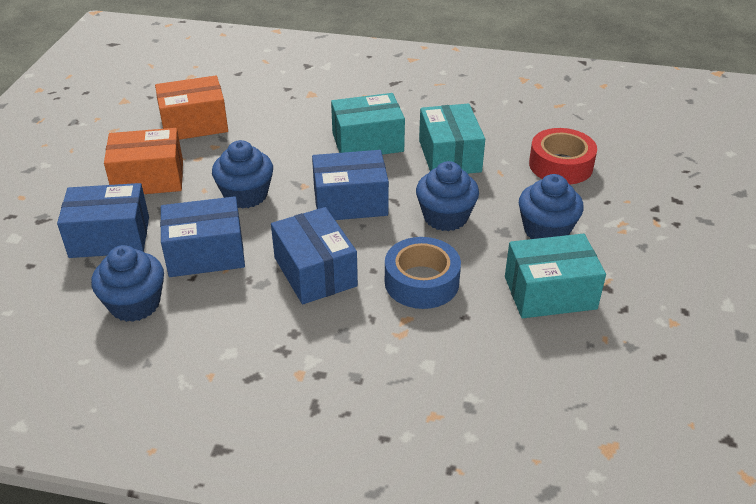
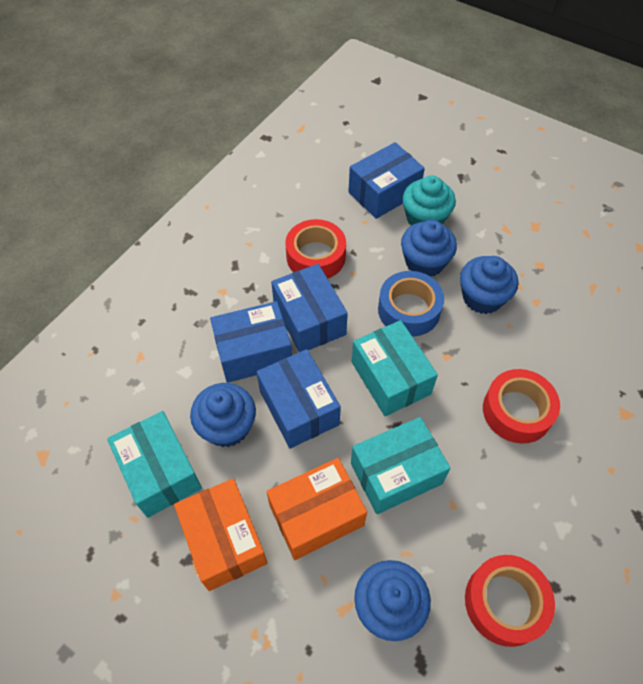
red tape: 1 -> 3
turquoise cupcake: 0 -> 1

